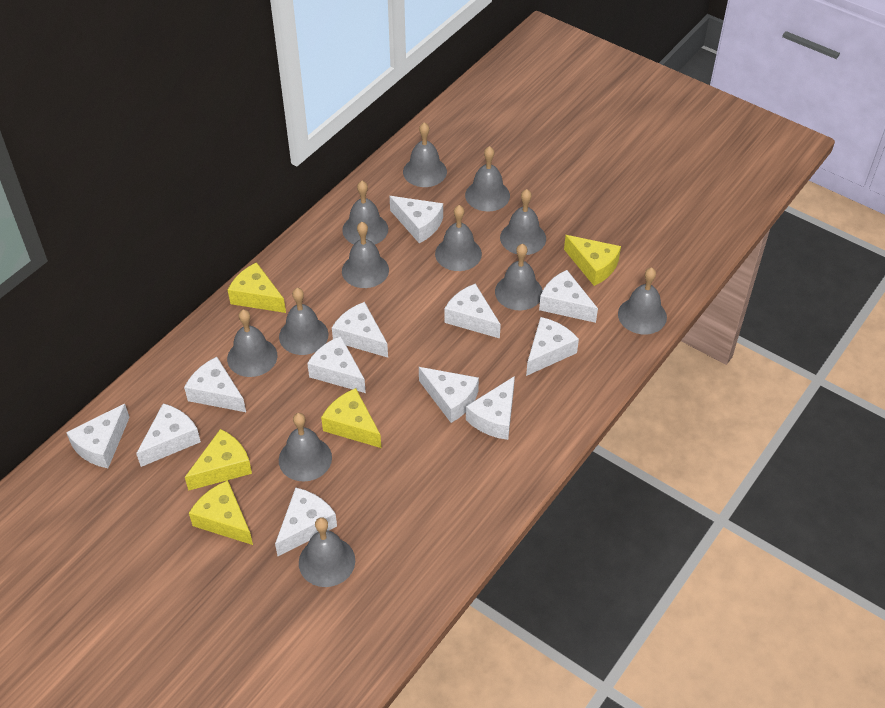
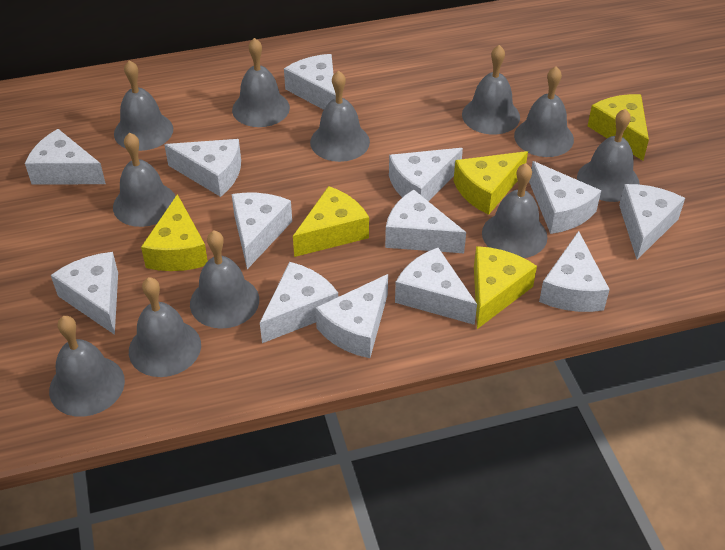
grey bell: 12 -> 11
white cheese: 12 -> 13

